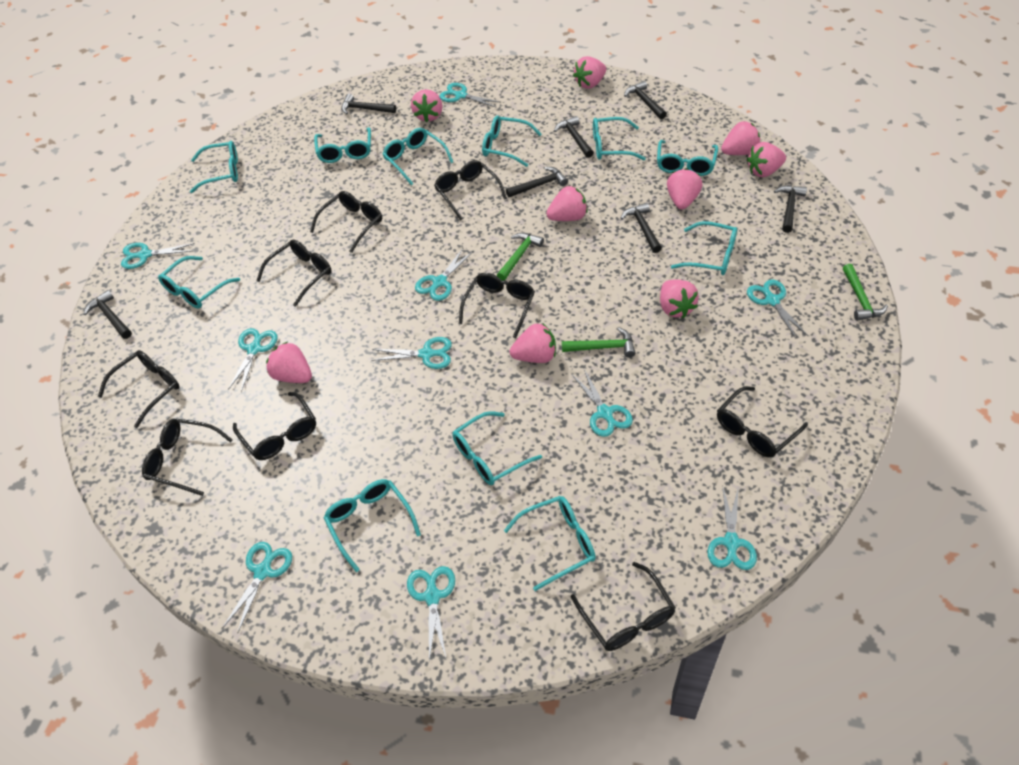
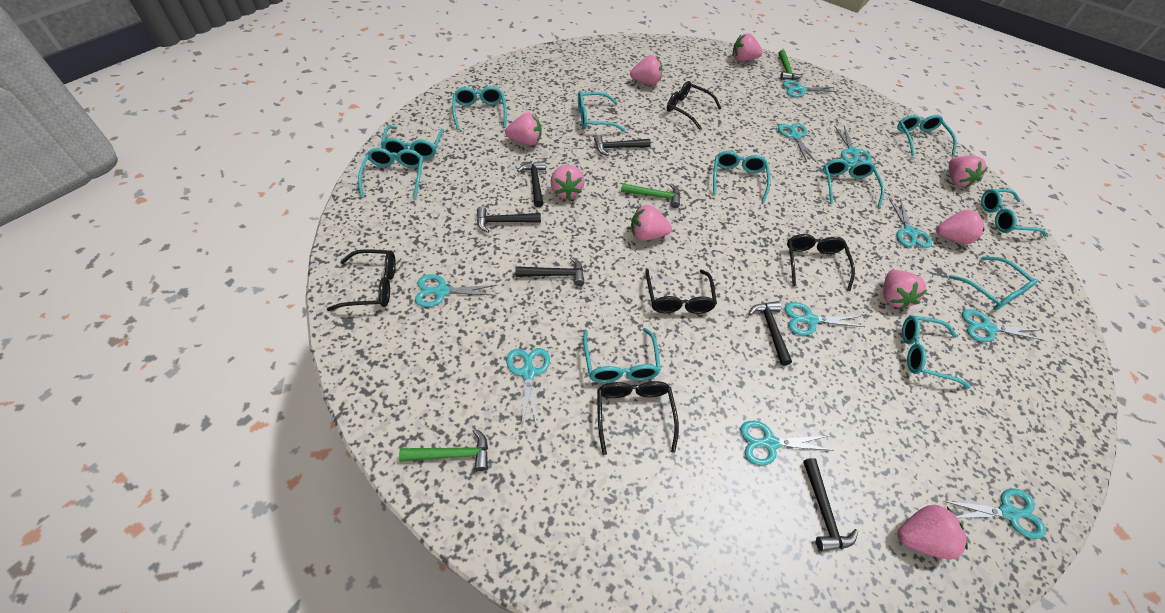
black glasses: 9 -> 5
black hammer: 7 -> 6

